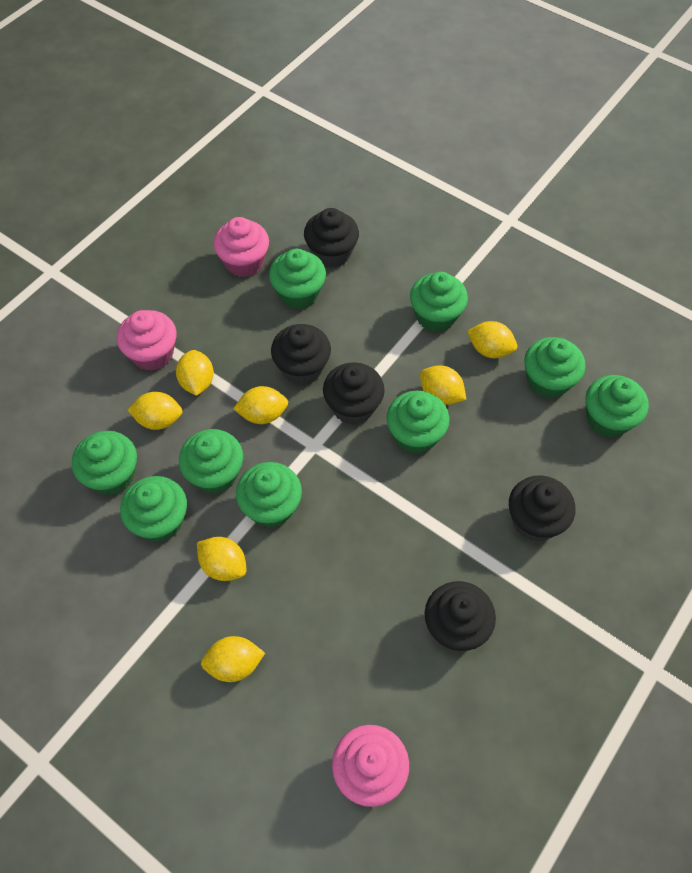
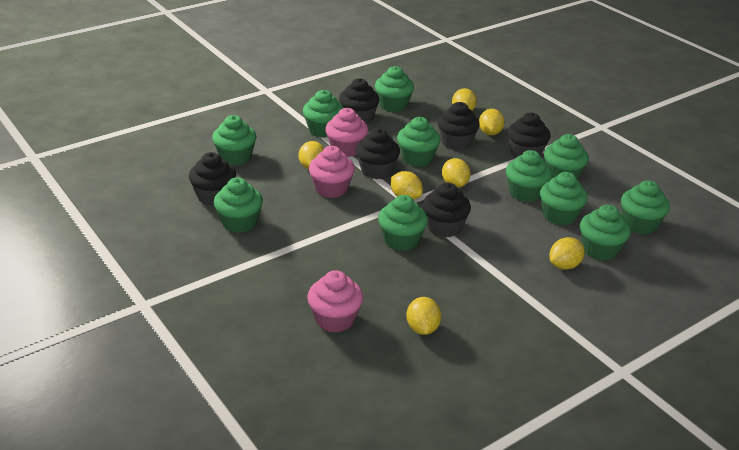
black cupcake: 5 -> 6
green cupcake: 9 -> 11

